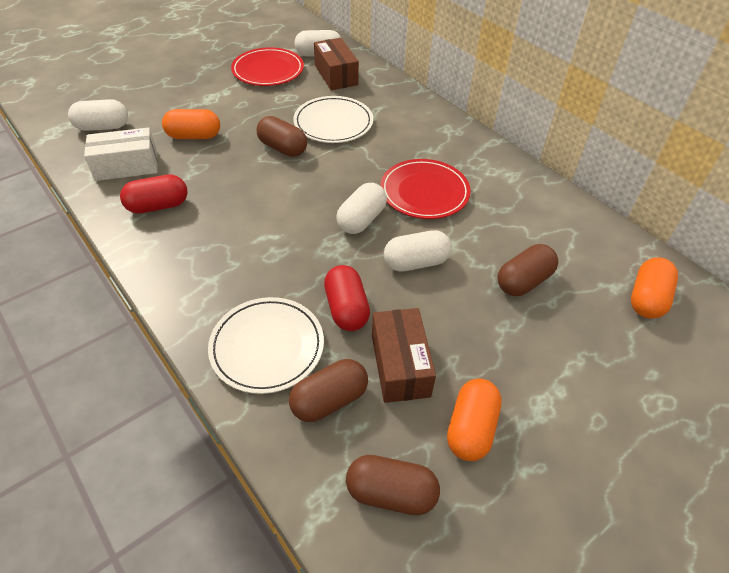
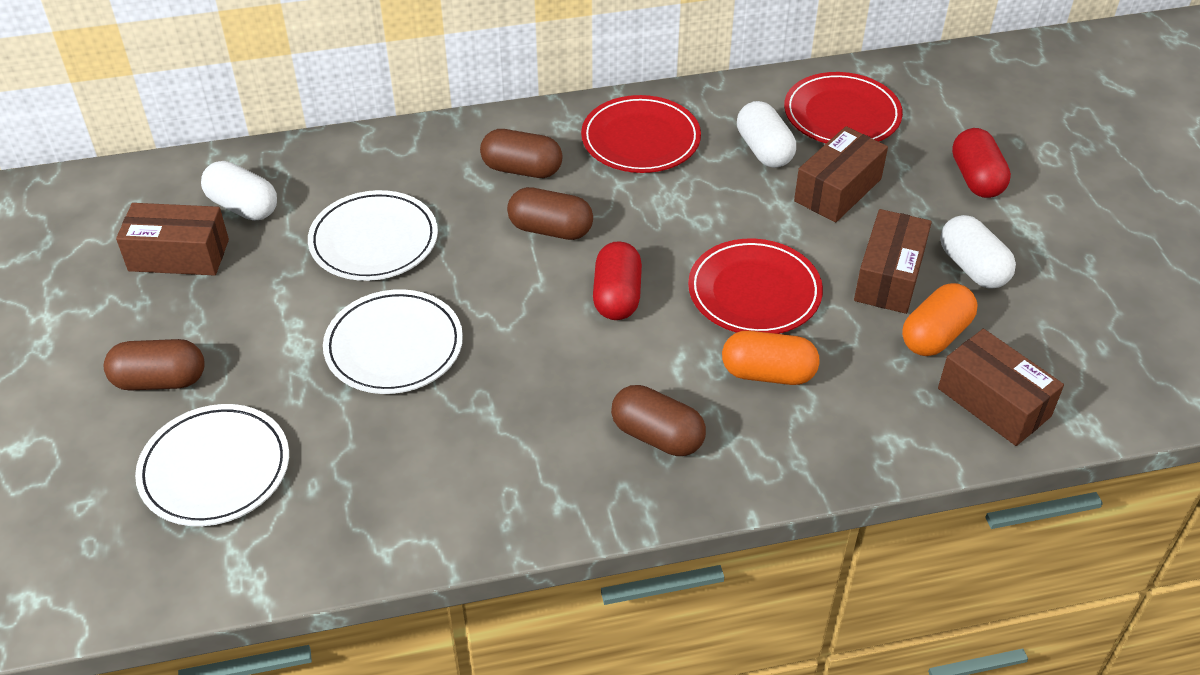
brown box: 2 -> 4
orange capsule: 3 -> 2
red plate: 2 -> 3
white box: 1 -> 0
white capsule: 4 -> 3
white plate: 2 -> 3

